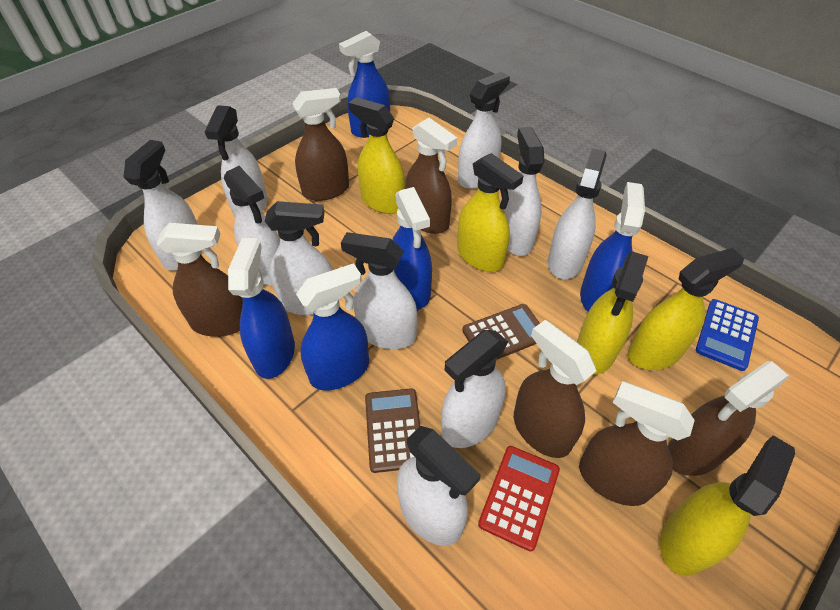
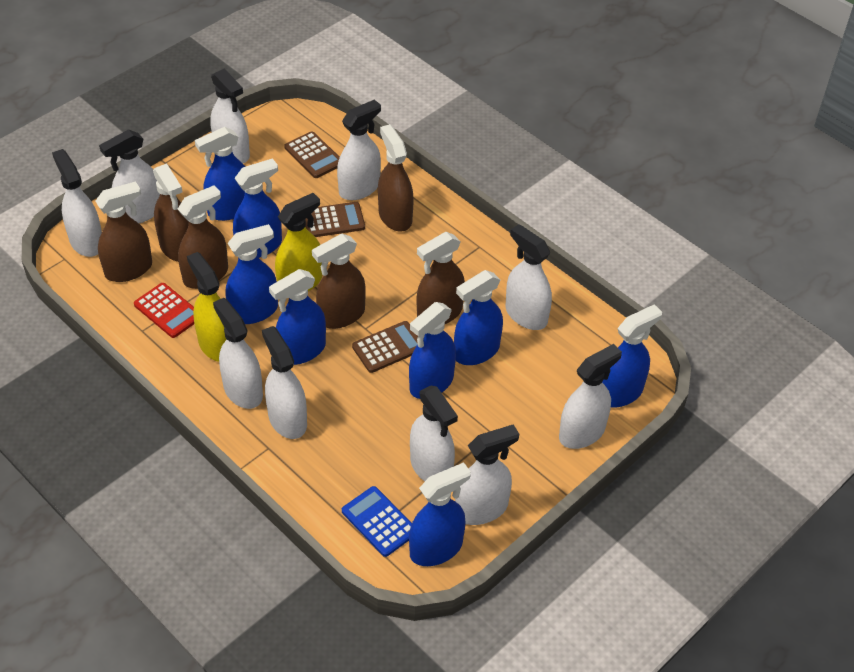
blue spray bottle: 5 -> 8
brown calculator: 2 -> 3
yellow spray bottle: 5 -> 2

